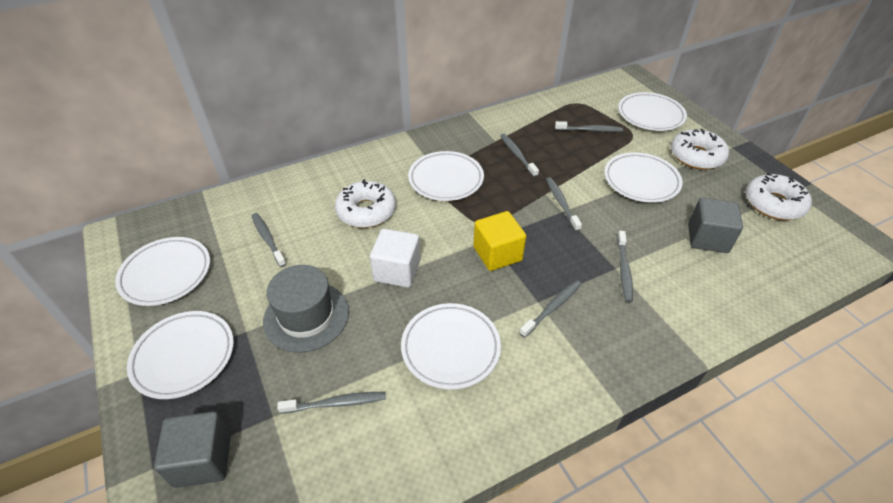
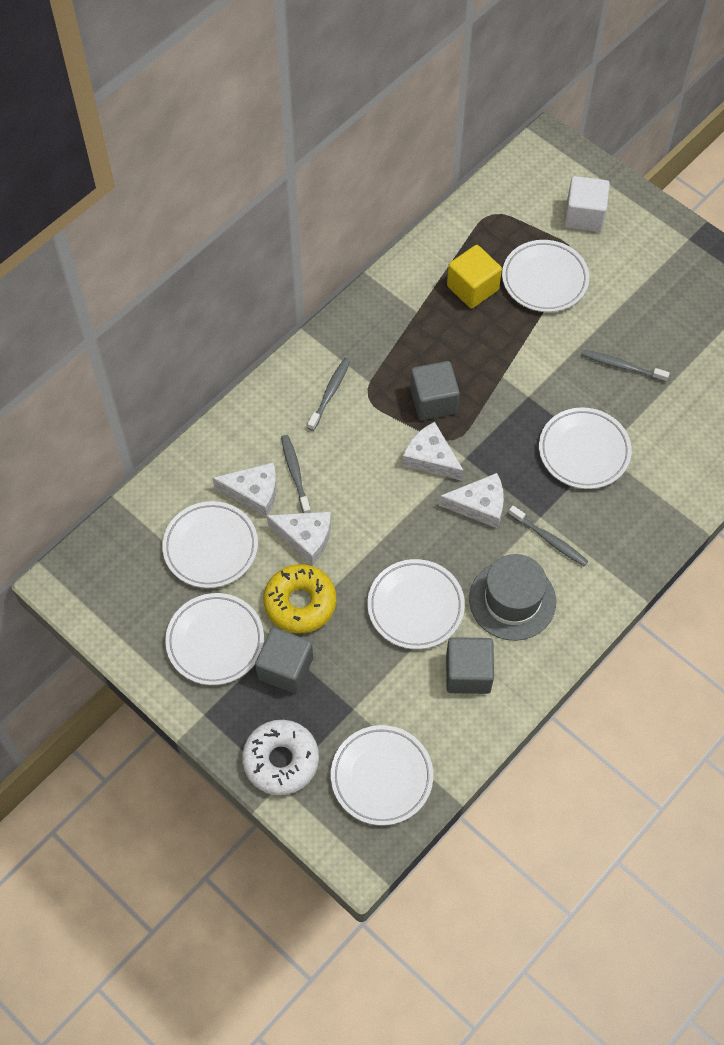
grey cube: 2 -> 3
grey toothbrush: 7 -> 4
white cheese: 0 -> 4
white donut: 3 -> 1
yellow donut: 0 -> 1

